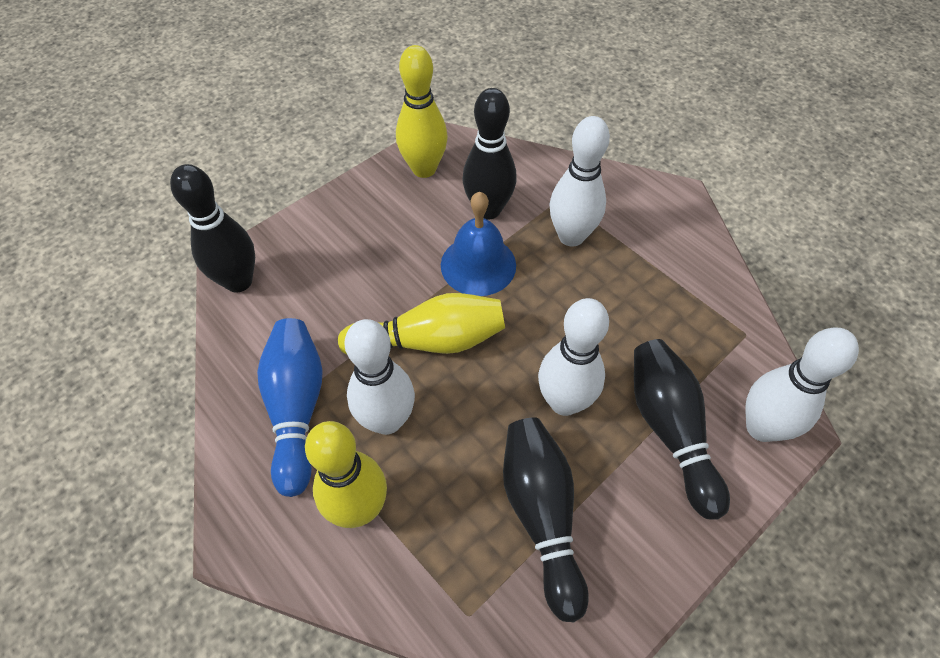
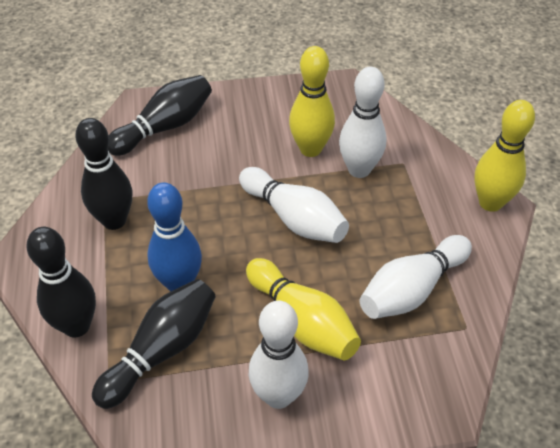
blue bell: 1 -> 0

